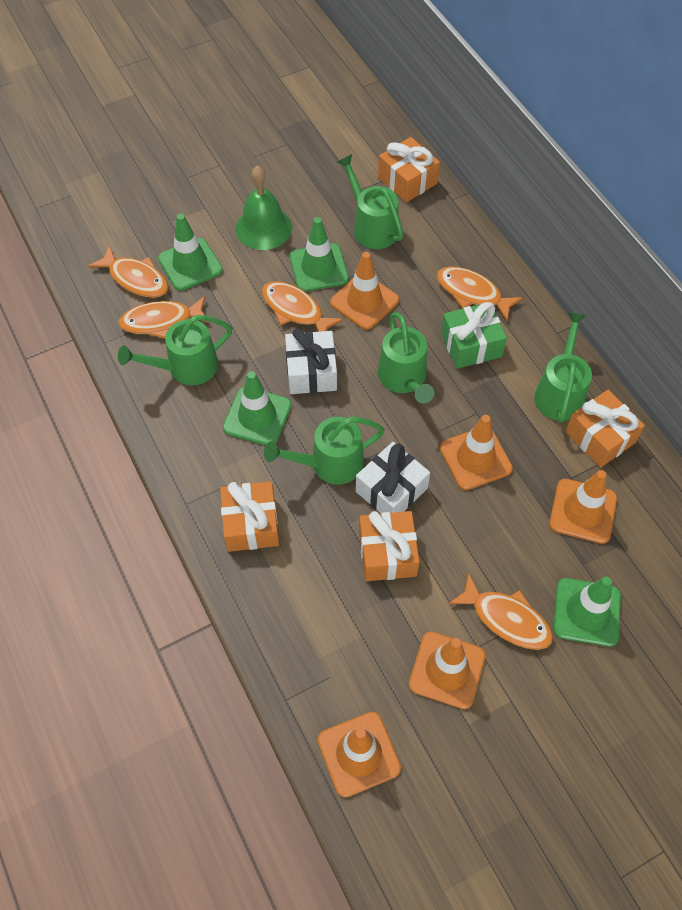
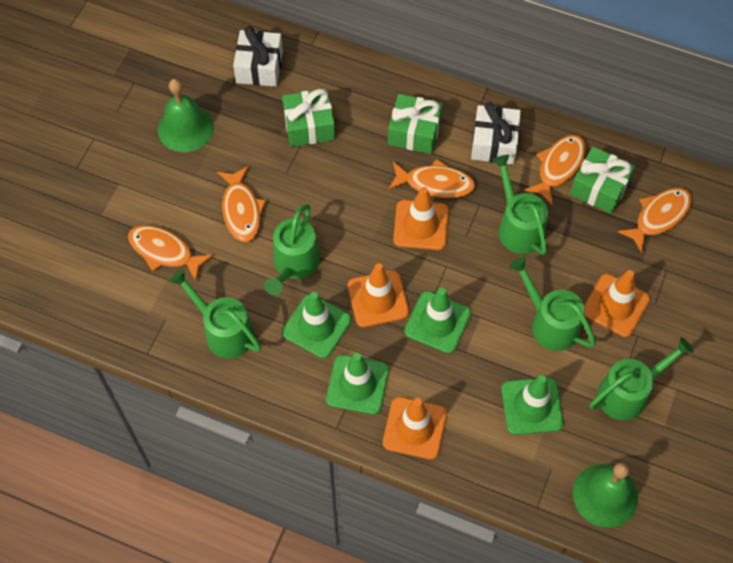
green bell: 1 -> 2
green gift: 1 -> 3
orange gift: 4 -> 0
orange traffic cone: 5 -> 4

